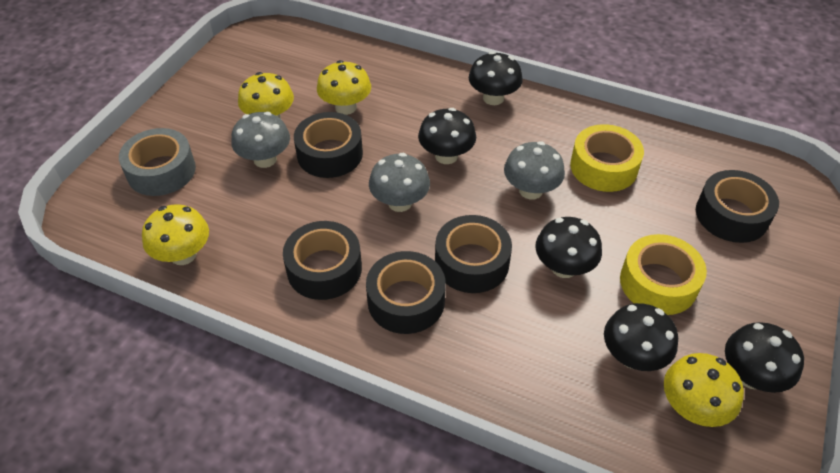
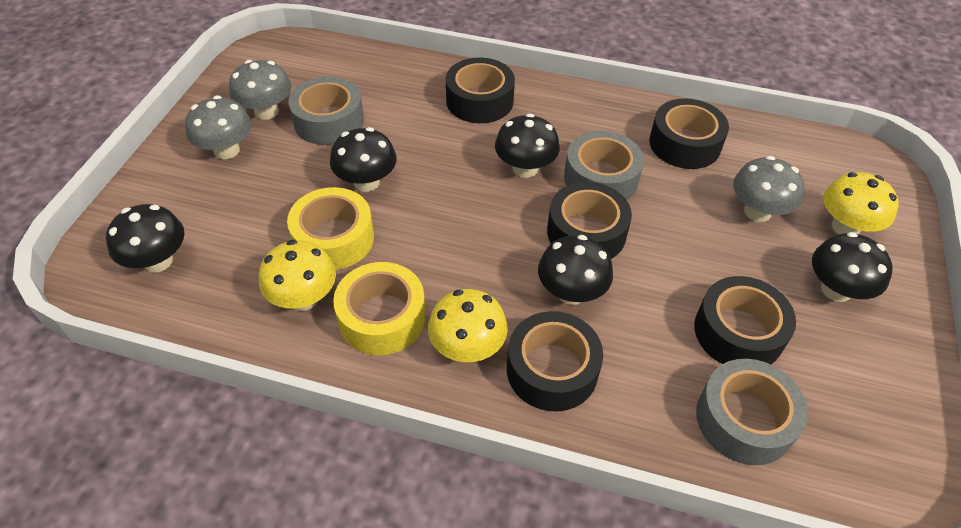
grey tape: 1 -> 3
yellow mushroom: 4 -> 3

